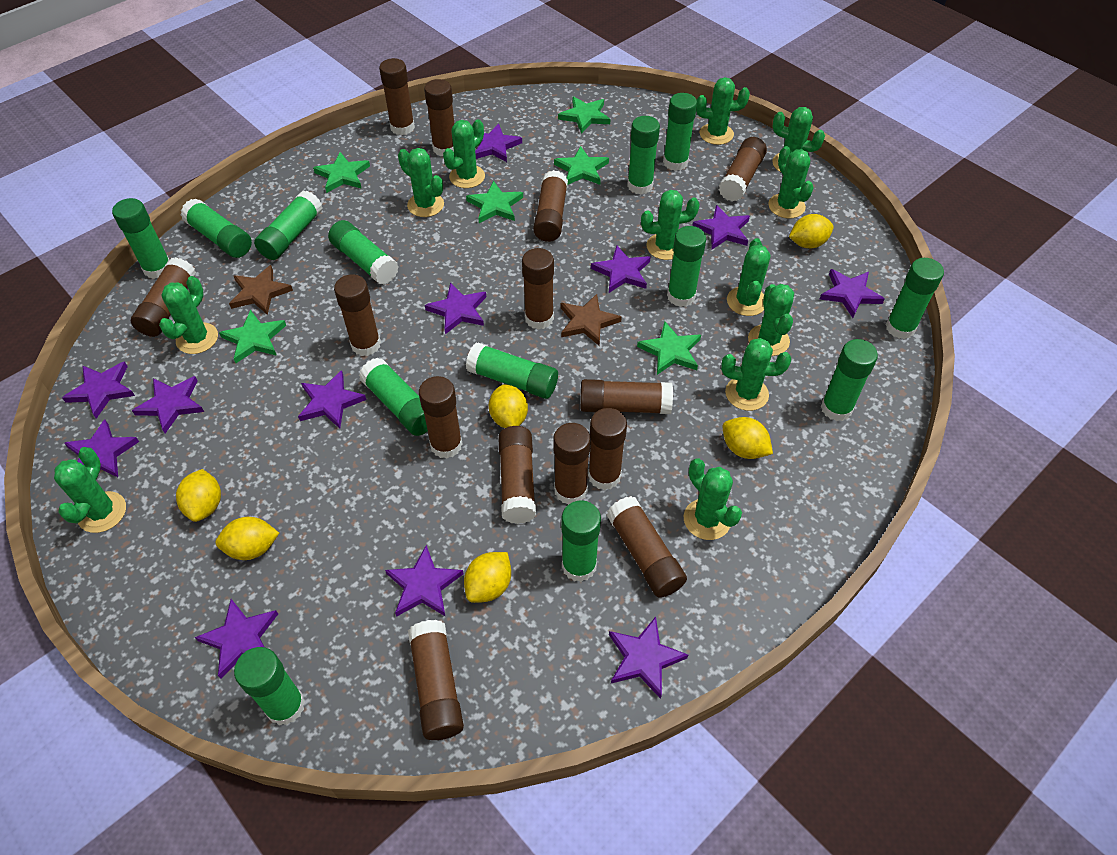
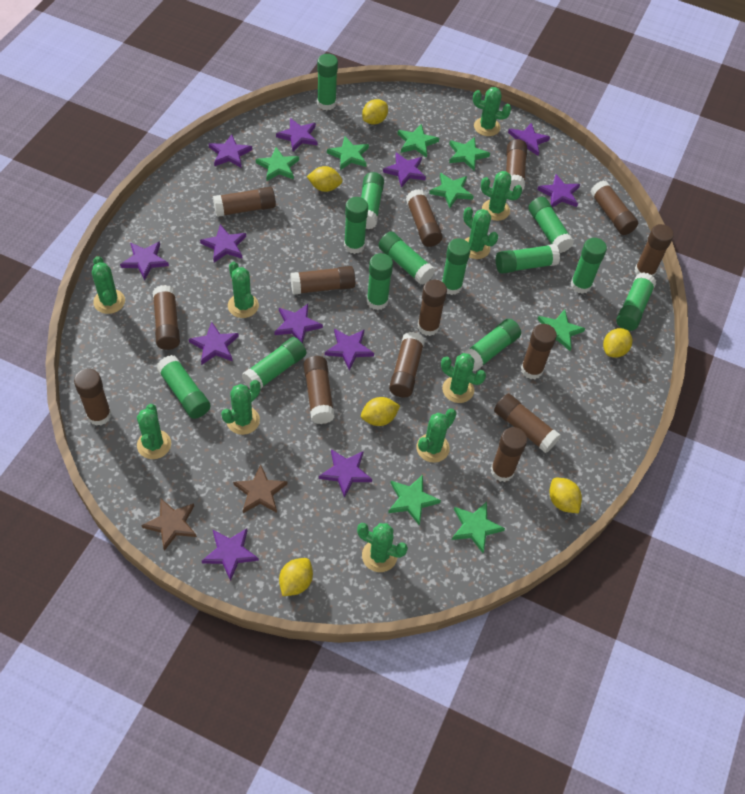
green cactus: 12 -> 10
green star: 6 -> 8

